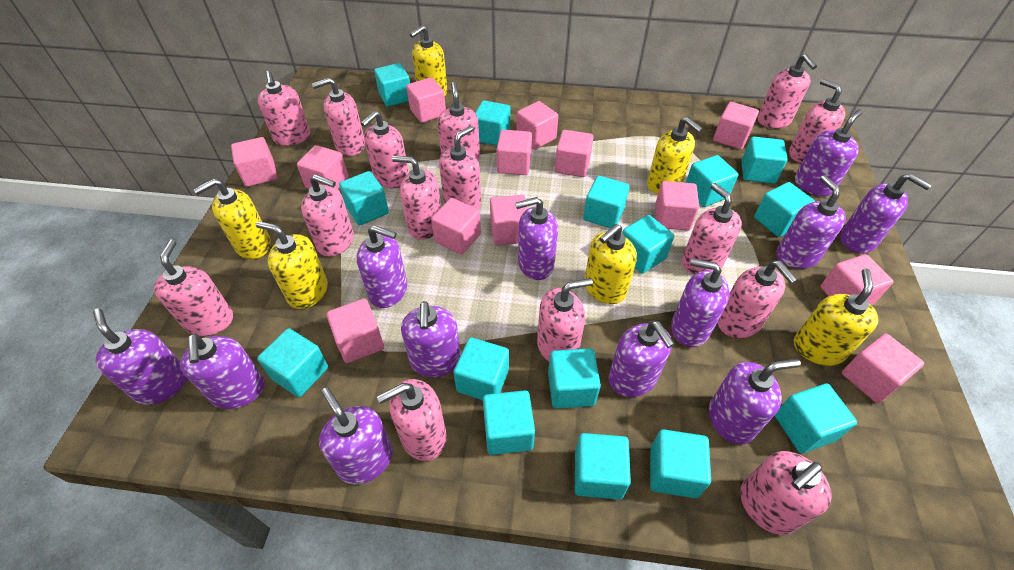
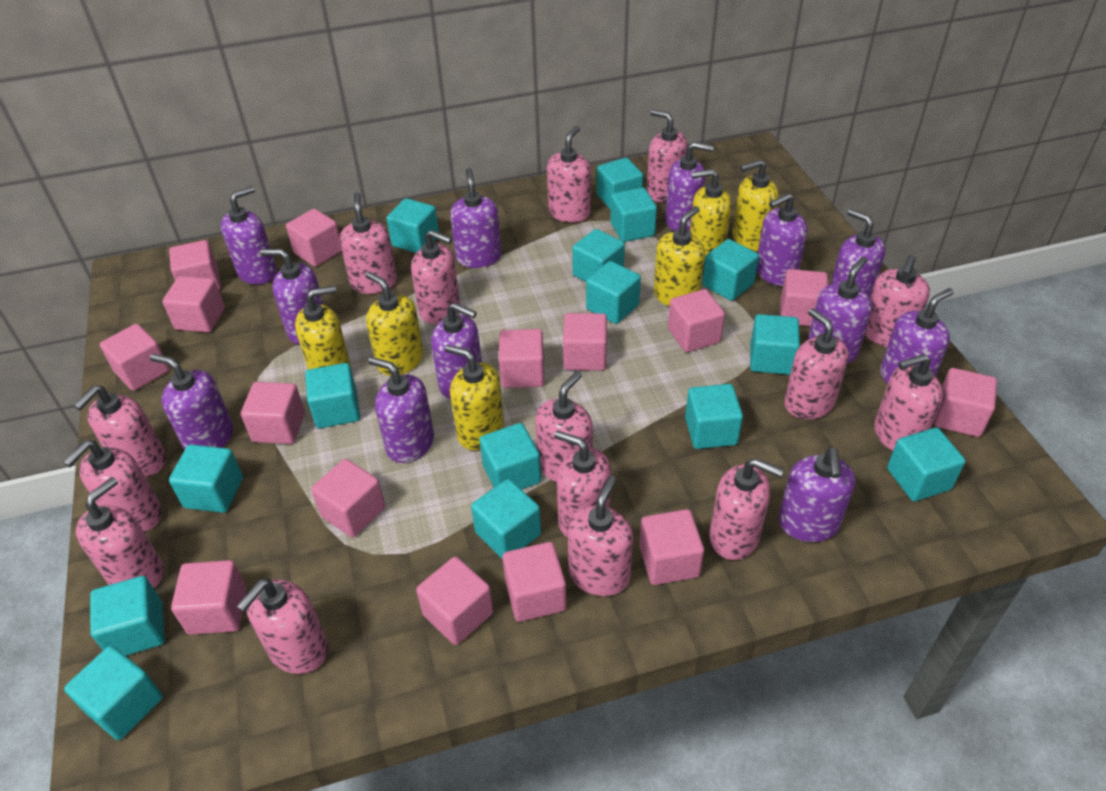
pink cube: 13 -> 15

